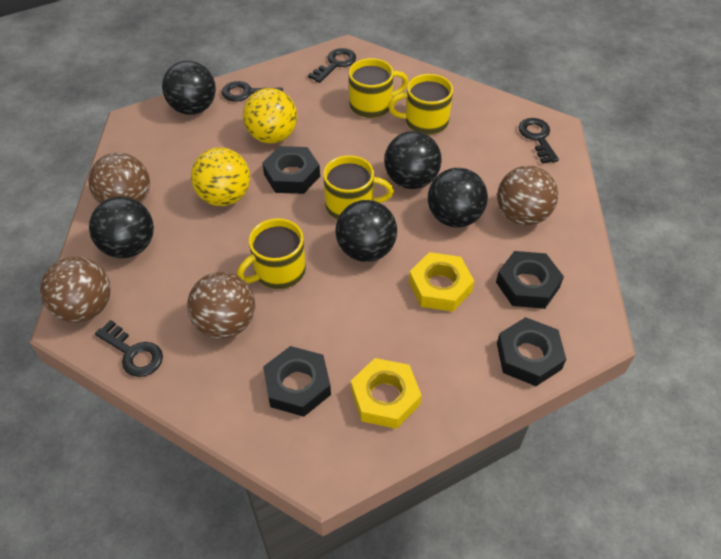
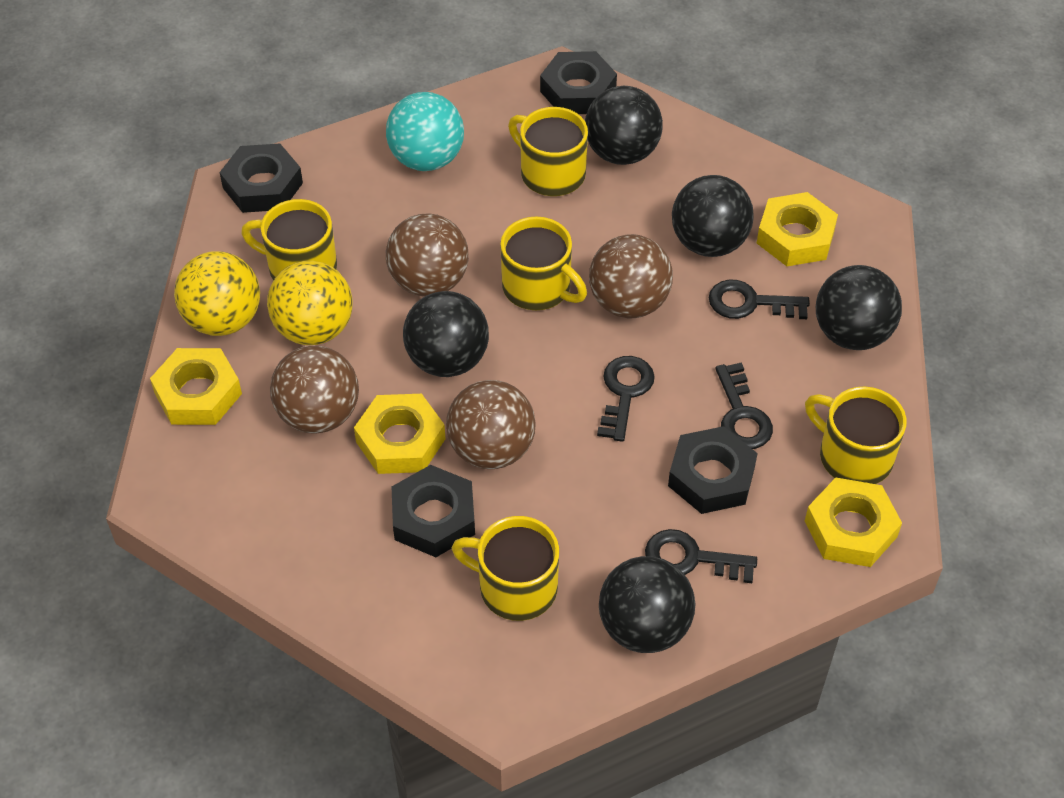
turquoise ball: 0 -> 1
yellow mug: 4 -> 5
yellow nut: 2 -> 4

